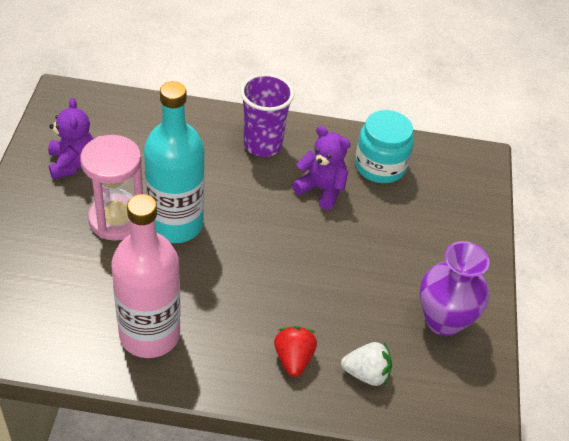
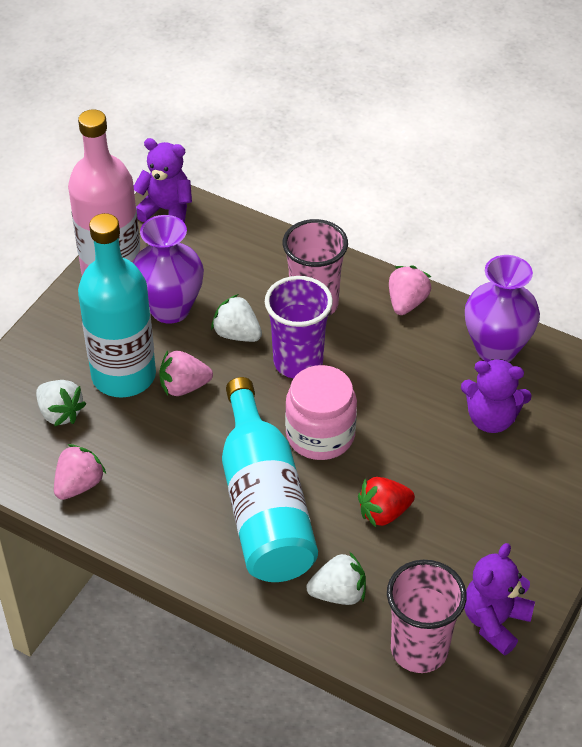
pink cup: 0 -> 2
pink hourglass: 1 -> 0
pink jar: 0 -> 1
pink strawberry: 0 -> 3
purple teddy bear: 2 -> 3
purple vase: 1 -> 2
turquoise bottle: 1 -> 2
turquoise jar: 1 -> 0
white strawberry: 1 -> 3

